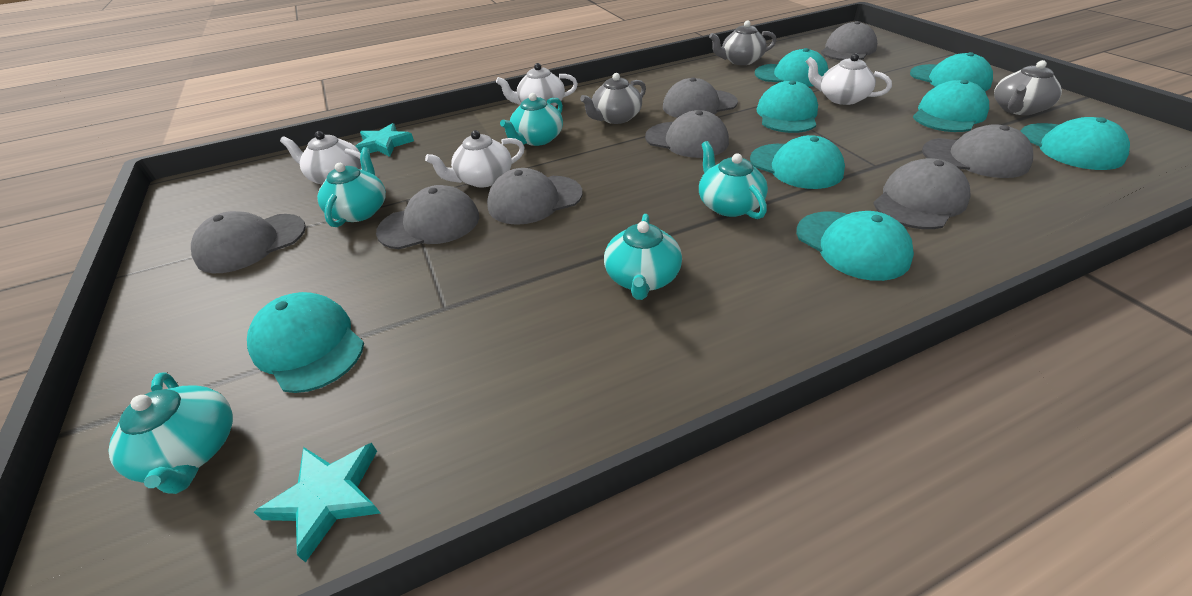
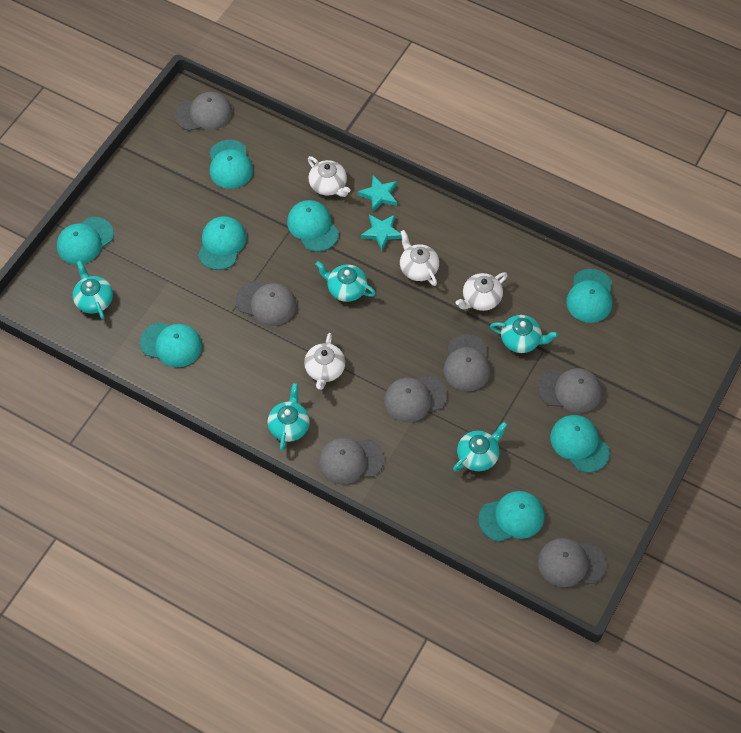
grey cap: 8 -> 7
grey teapot: 3 -> 0

